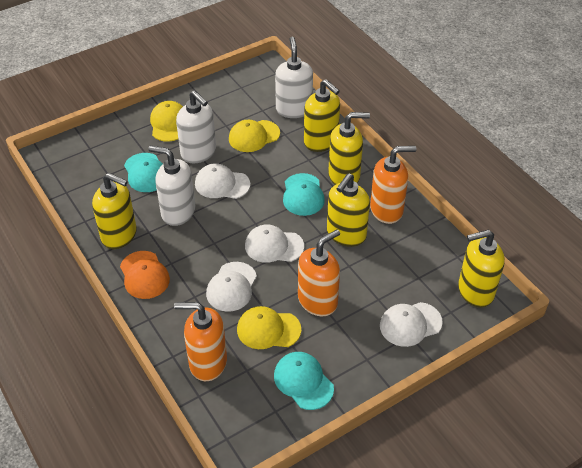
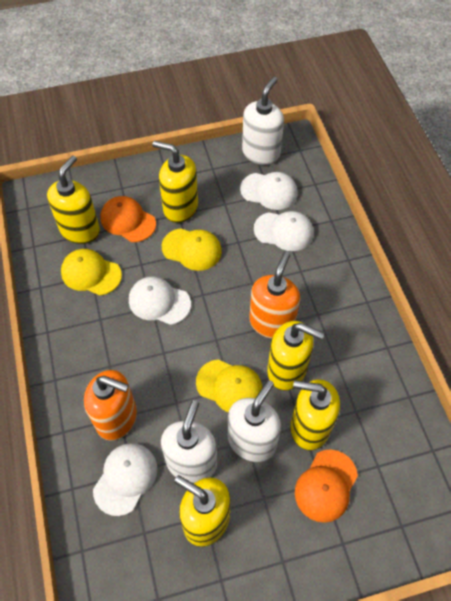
orange cap: 1 -> 2
orange soap dispenser: 3 -> 2
turquoise cap: 3 -> 0

